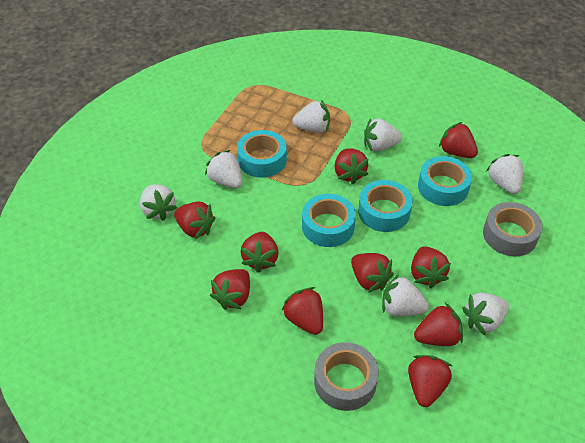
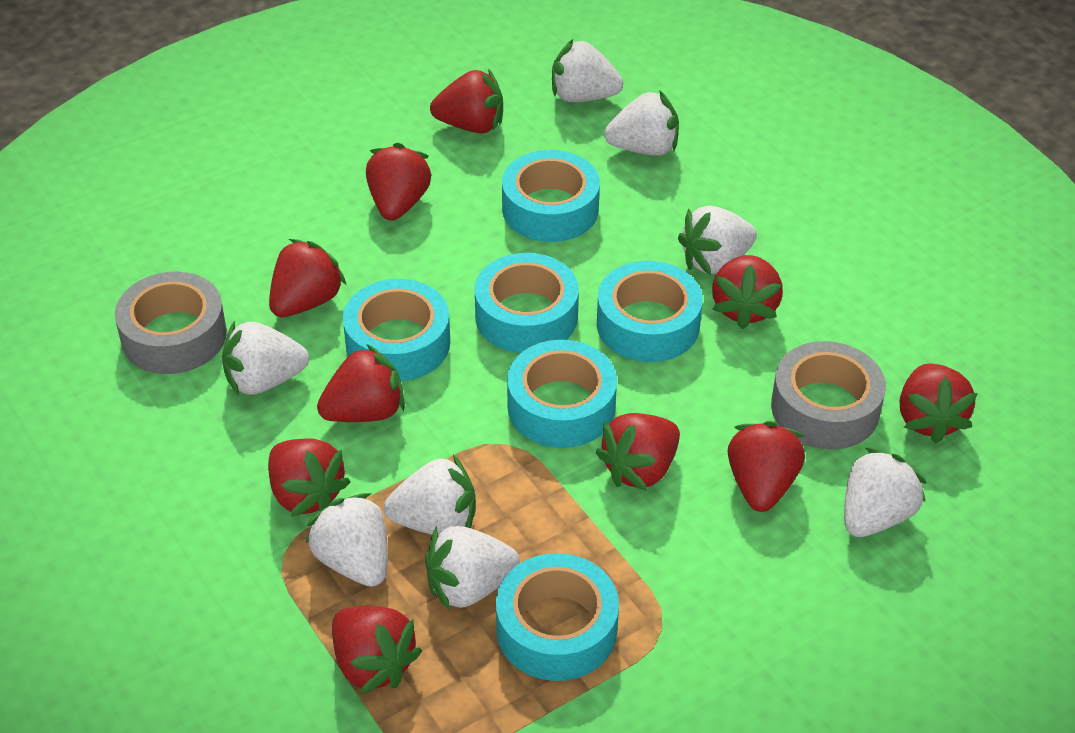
turquoise tape: 4 -> 6
white strawberry: 7 -> 8

